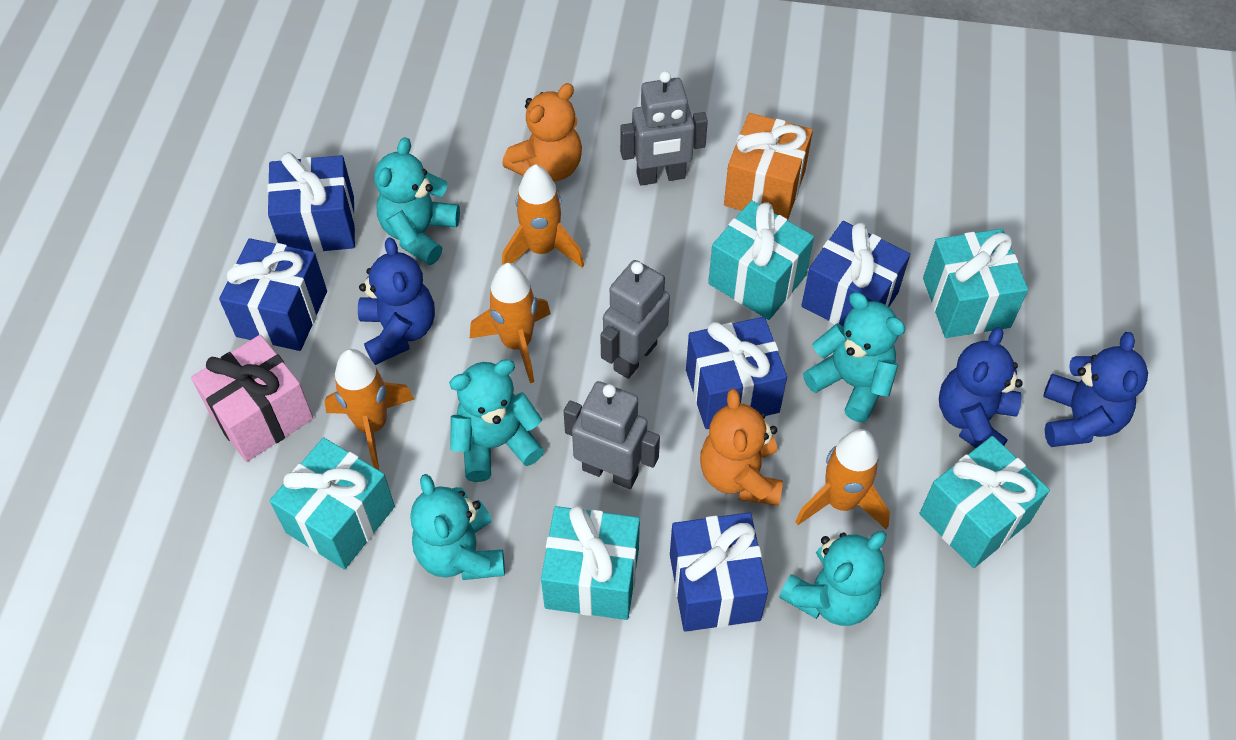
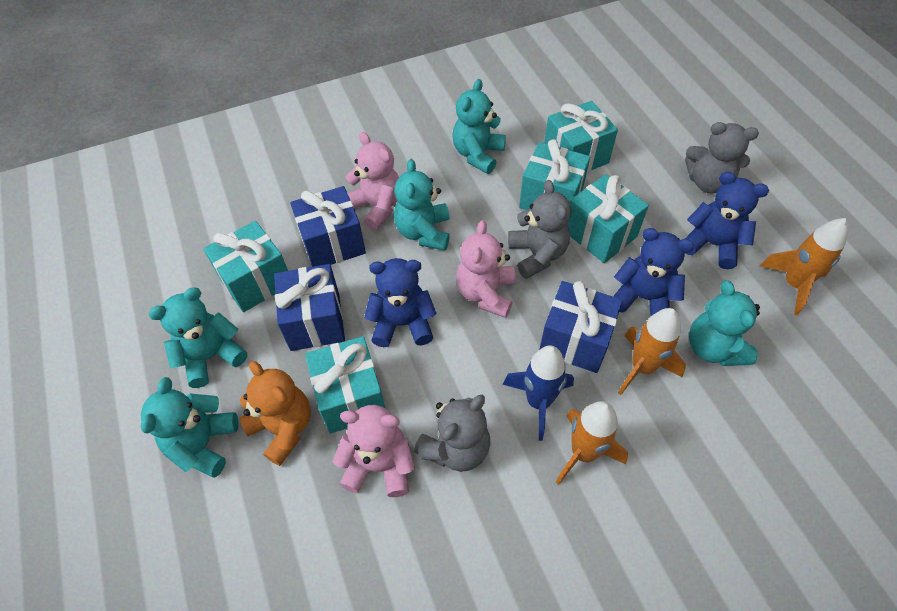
blue gift: 5 -> 3
blue rocket: 0 -> 1
grey robot: 3 -> 0
grey teddy bear: 0 -> 3
orange gift: 1 -> 0
orange rocket: 4 -> 3
orange teddy bear: 2 -> 1
pink gift: 1 -> 0
pink teddy bear: 0 -> 3

